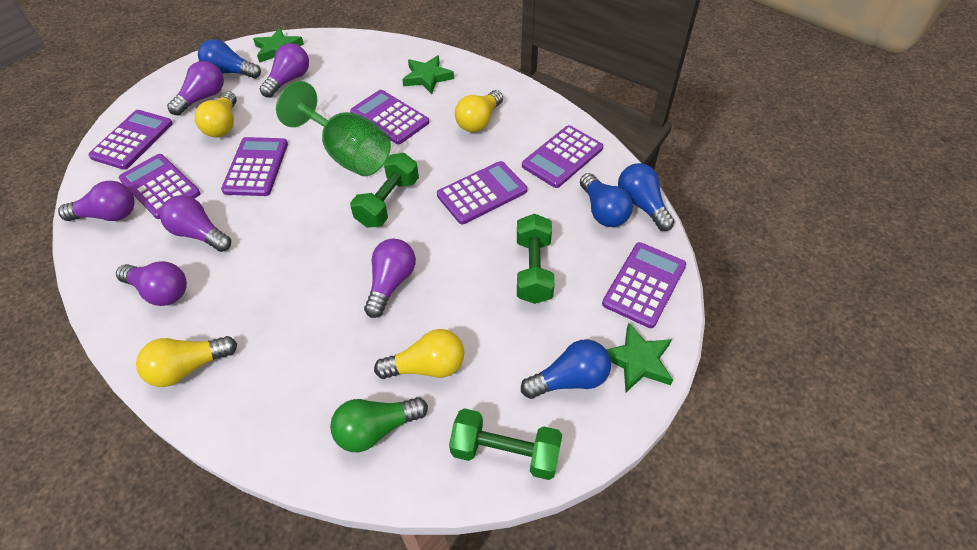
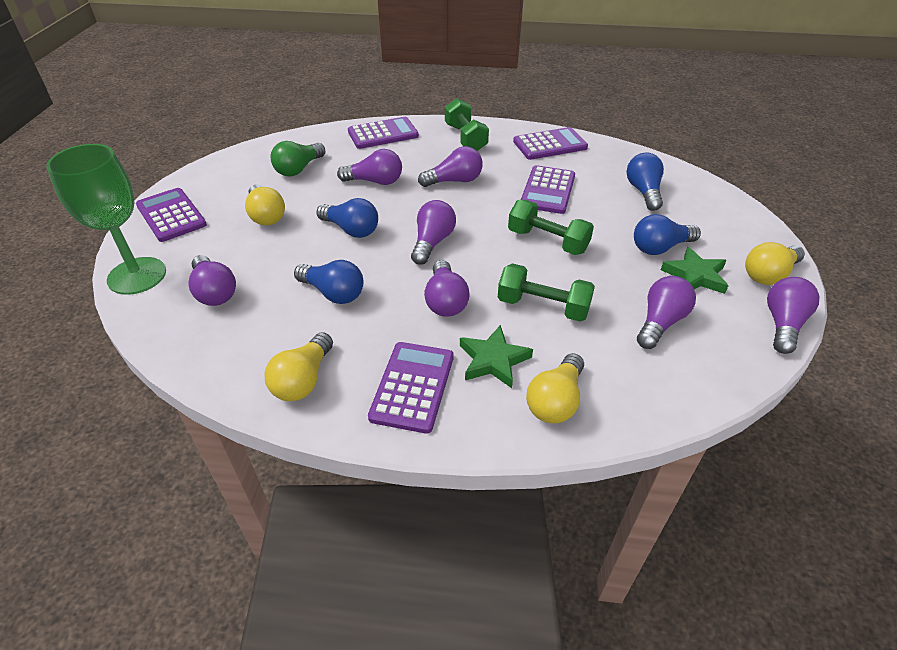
green star: 3 -> 2
purple calculator: 7 -> 5
purple light bulb: 6 -> 7

